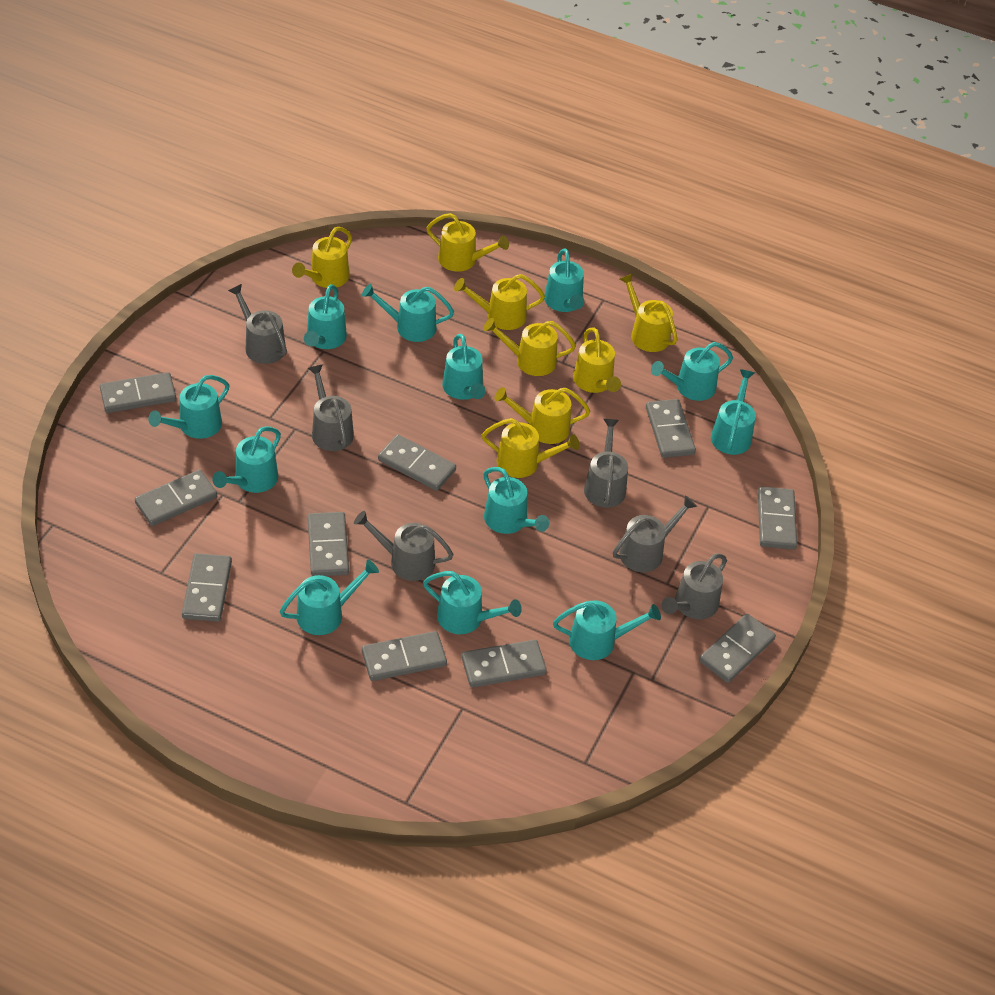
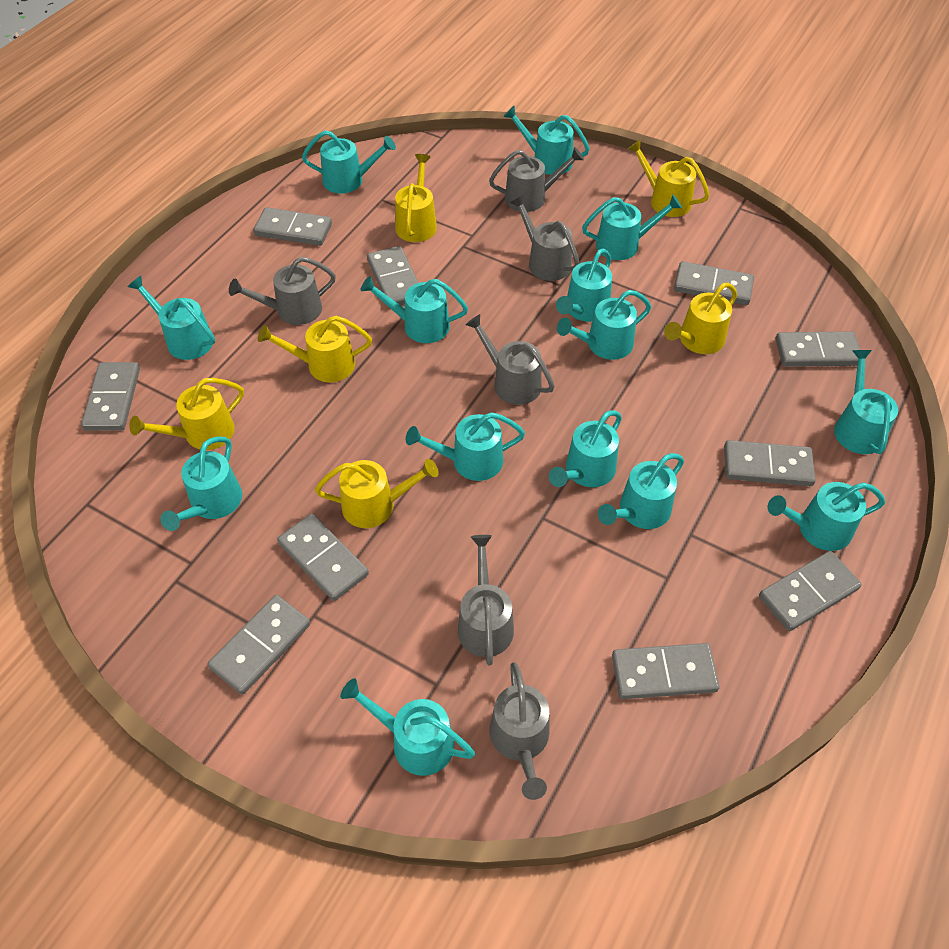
turquoise watering can: 12 -> 14
yellow watering can: 8 -> 6

